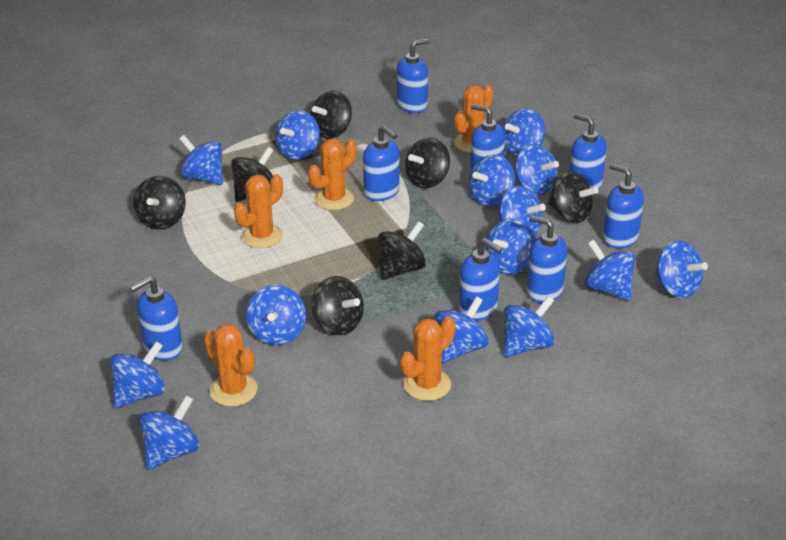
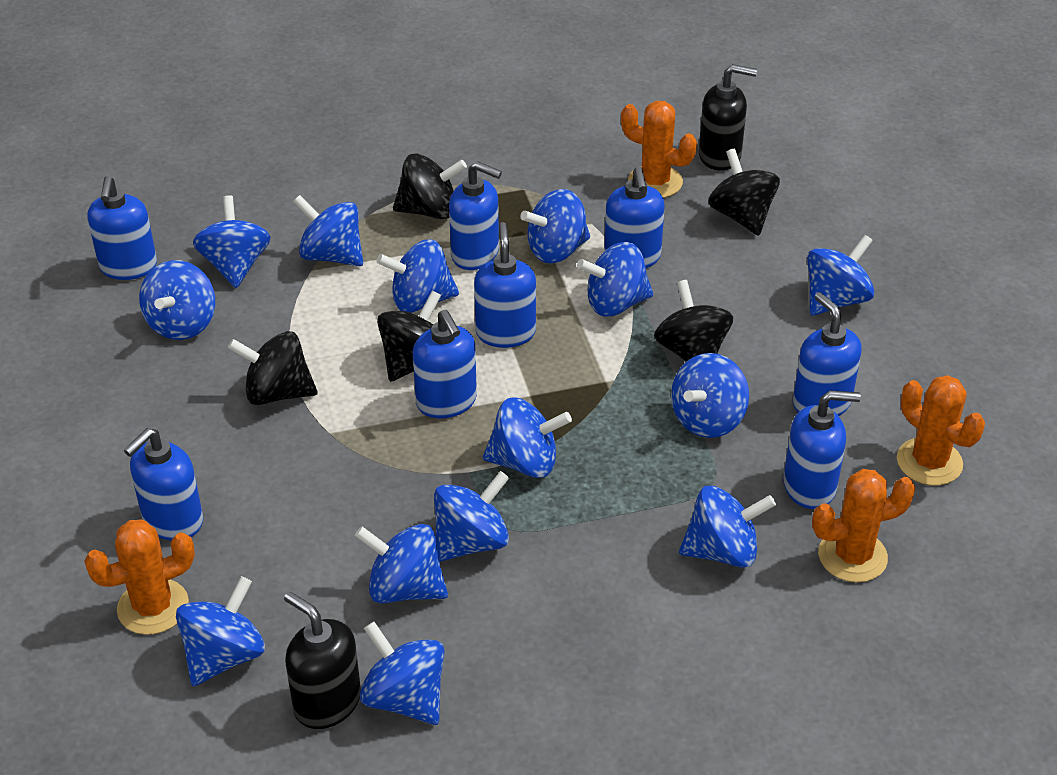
black soap dispenser: 0 -> 2
black spinning top: 7 -> 5
orange cactus: 5 -> 4

